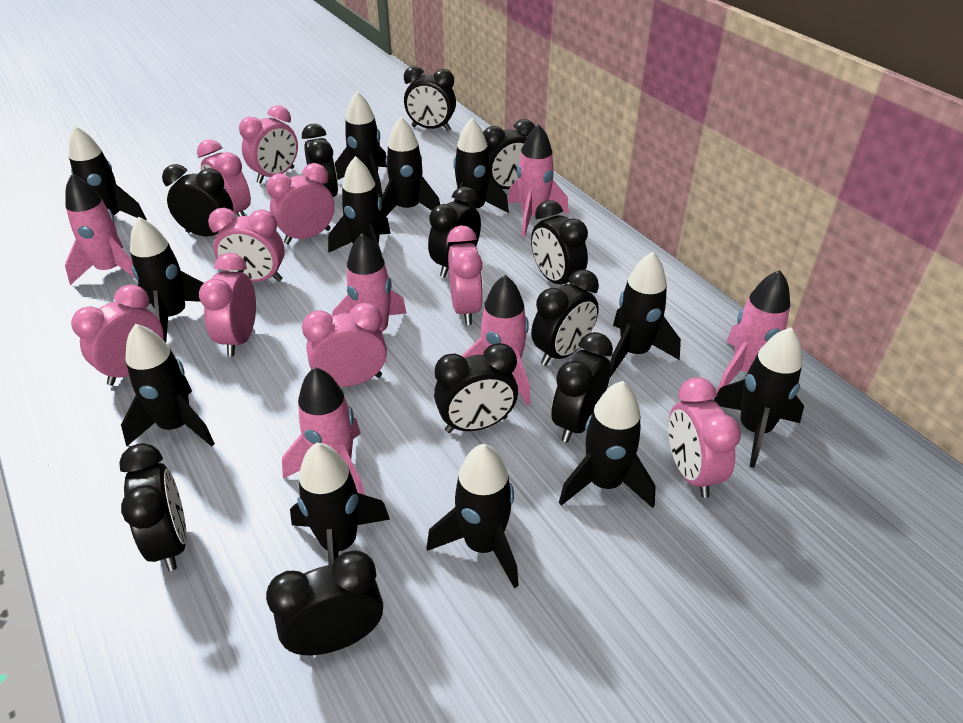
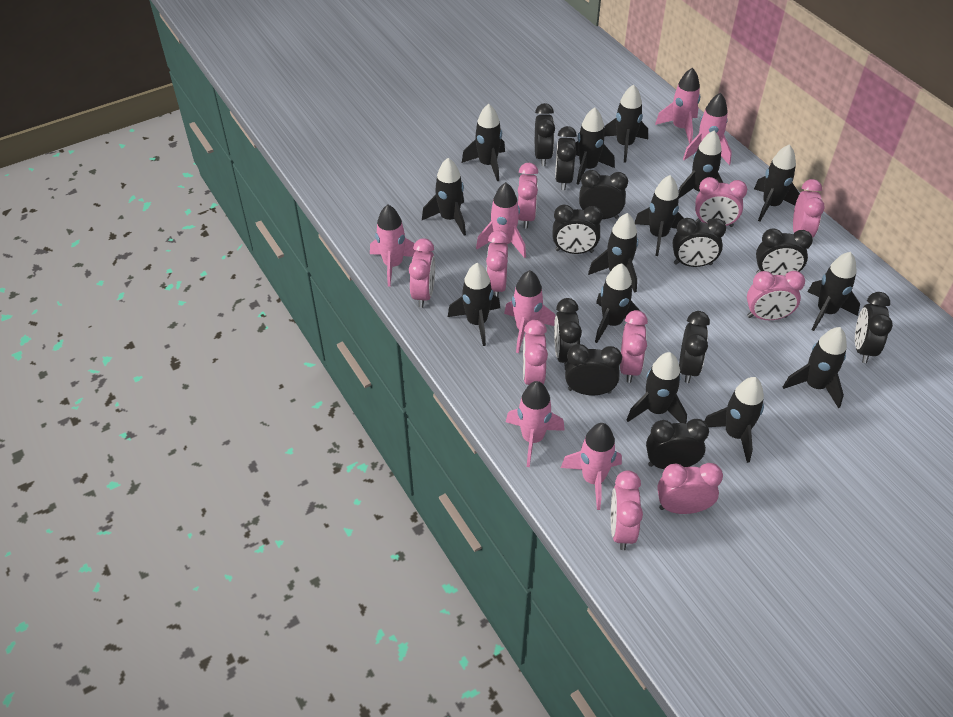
black rocket: 12 -> 14
pink clock: 9 -> 10
pink rocket: 6 -> 7

